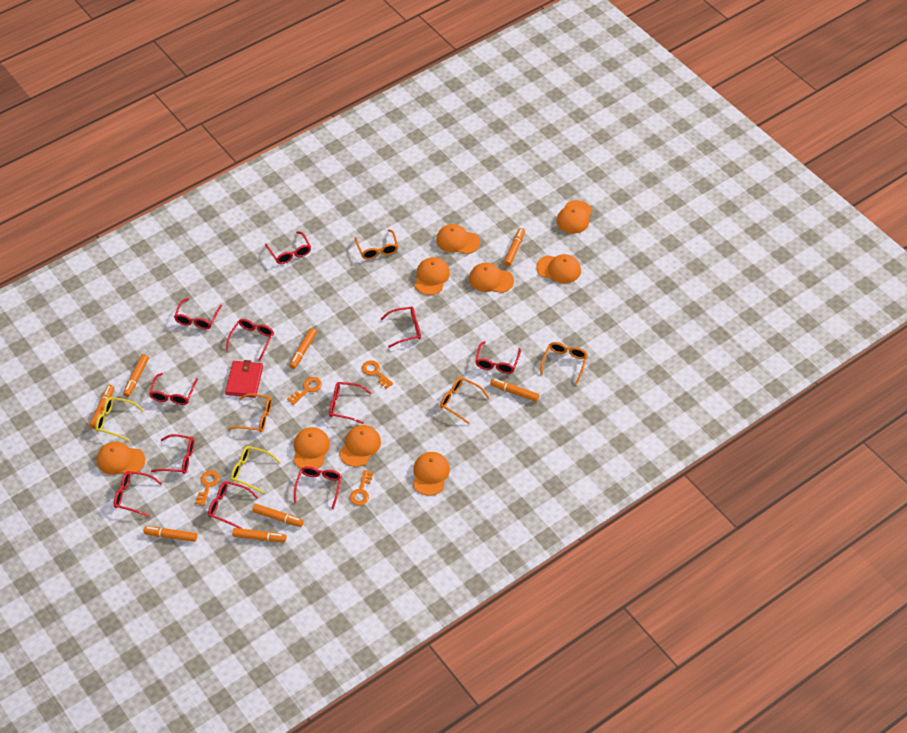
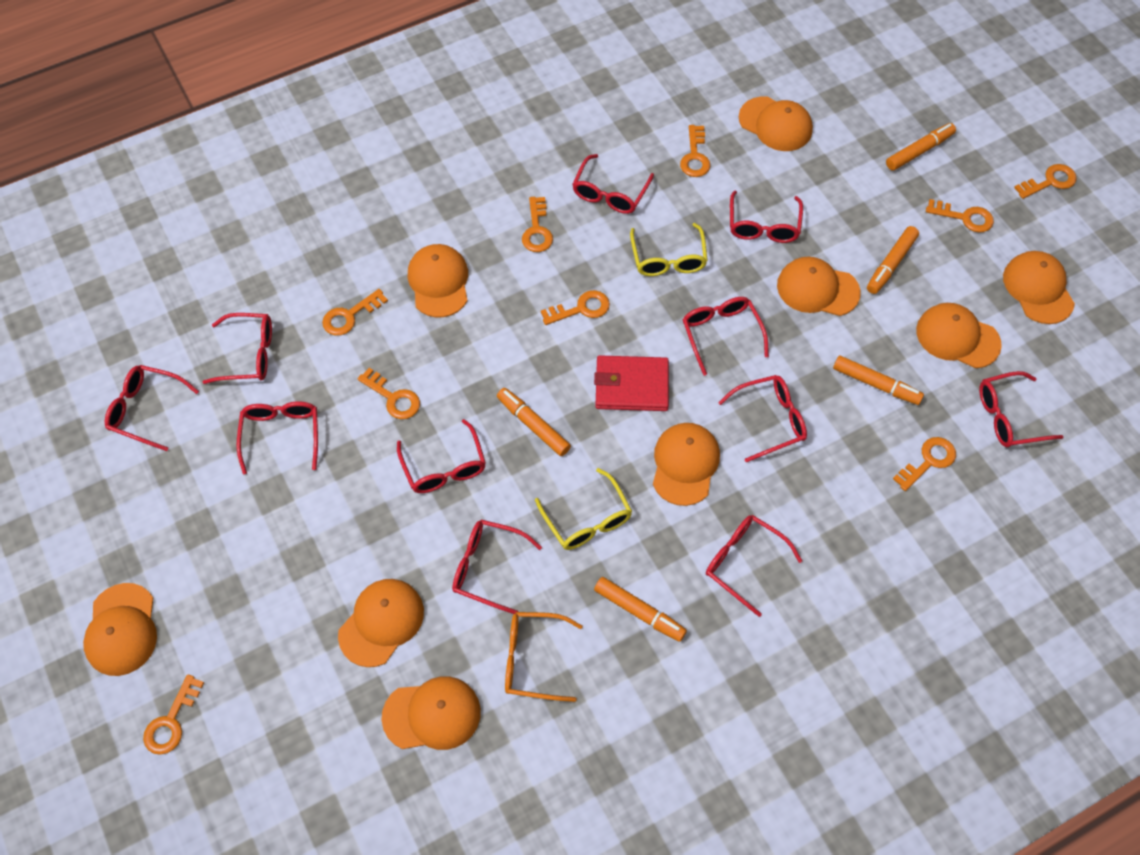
orange glasses: 4 -> 1
orange key: 4 -> 9
orange marker: 8 -> 5

